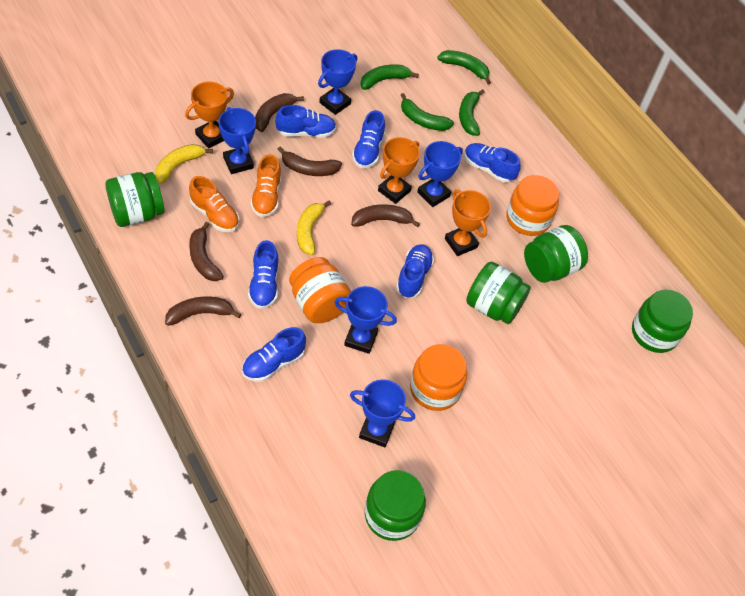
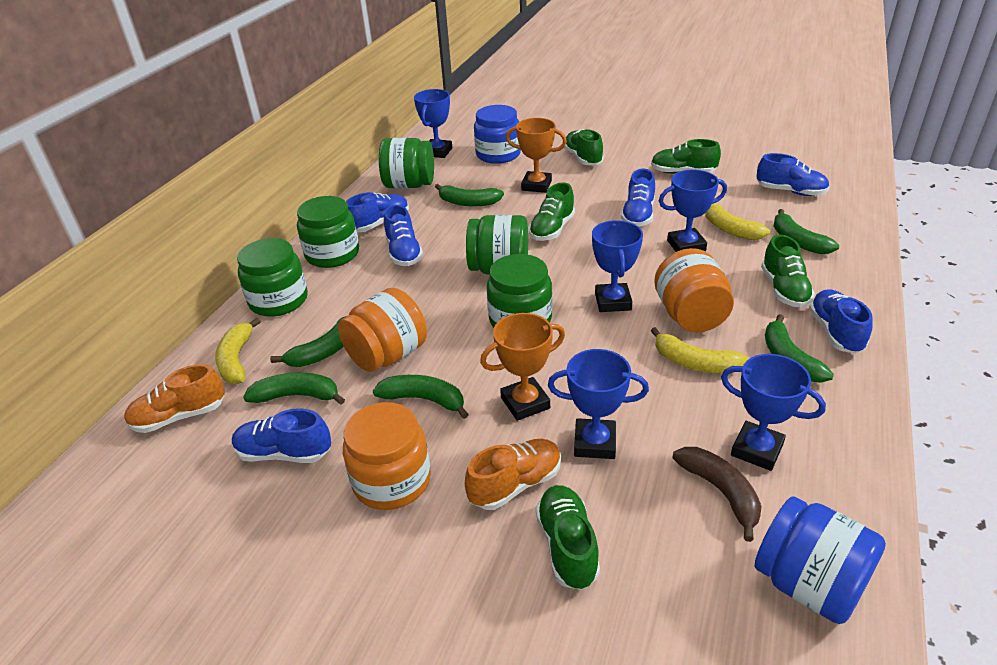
blue jar: 0 -> 2
brown banana: 5 -> 1
green banana: 4 -> 6
green shoe: 0 -> 5
orange trophy: 3 -> 2
yellow banana: 2 -> 3

